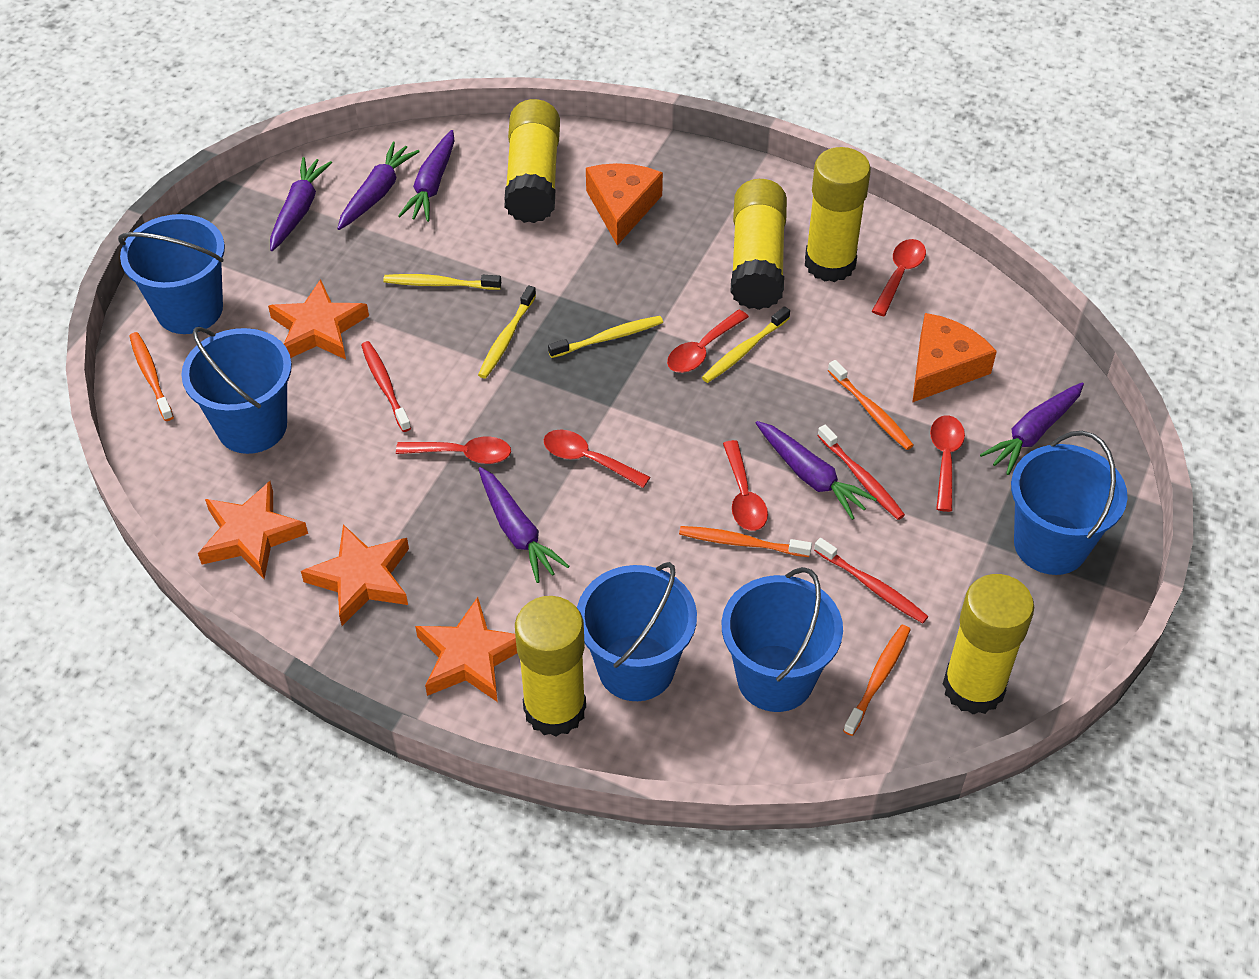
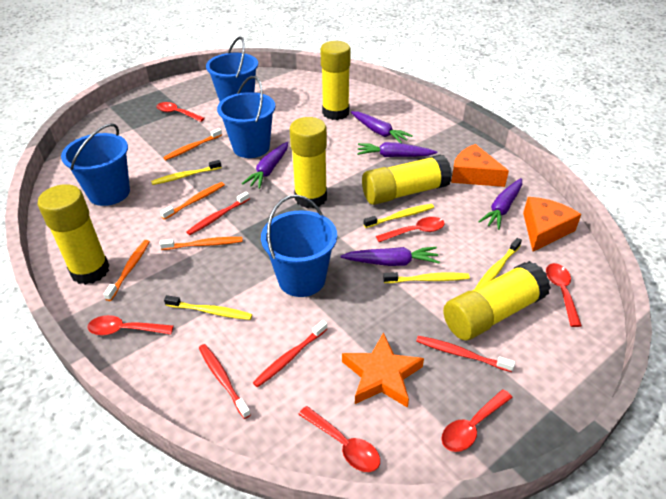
blue bucket: 5 -> 4
orange star: 4 -> 1
purple carrot: 6 -> 5
red toothbrush: 3 -> 4
yellow toothbrush: 4 -> 5

